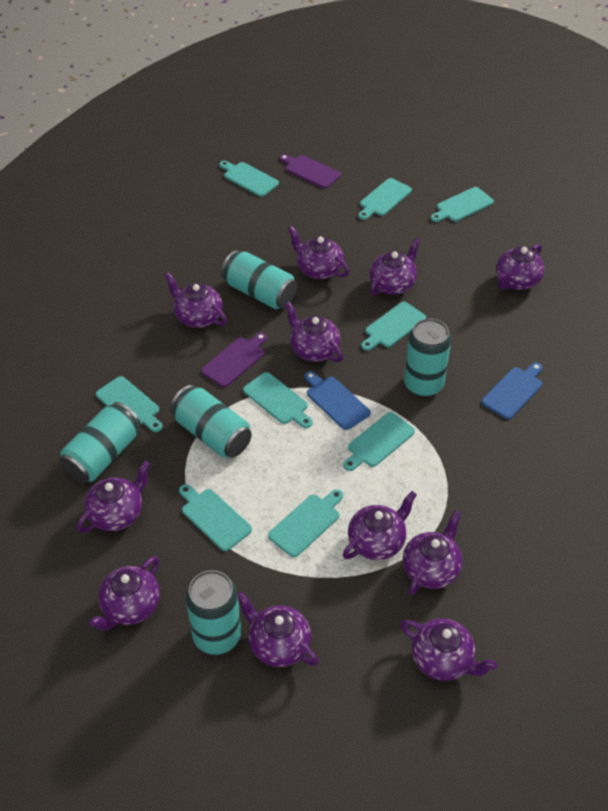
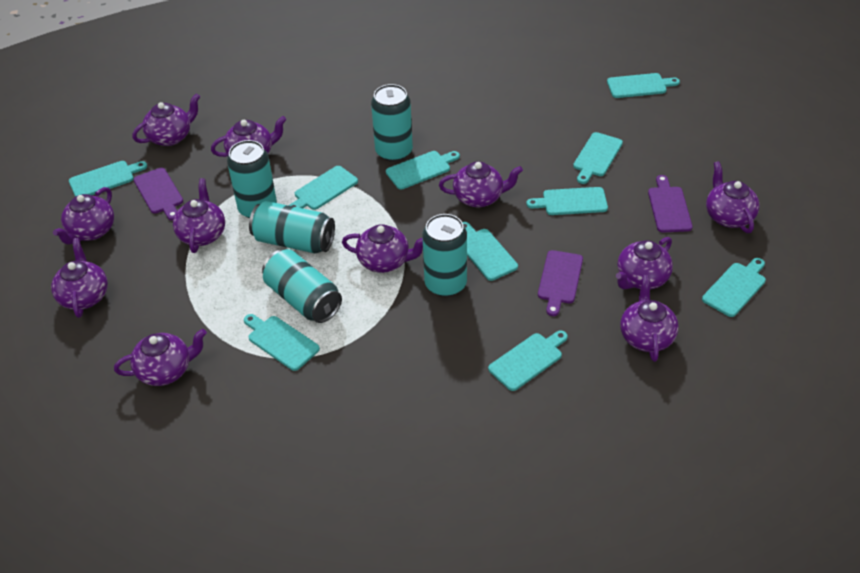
blue cutting board: 2 -> 0
purple cutting board: 2 -> 3
turquoise cutting board: 9 -> 10

